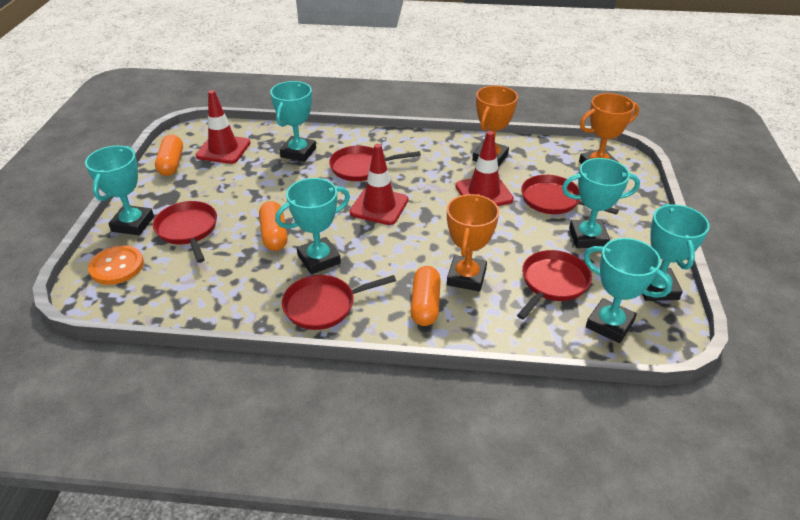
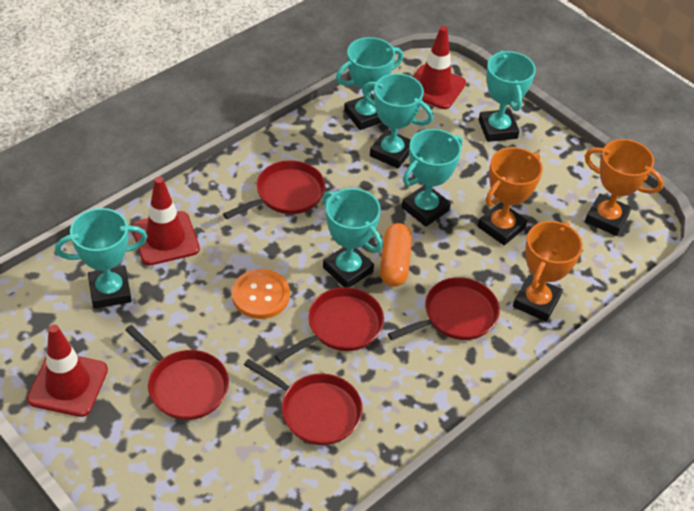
orange capsule: 3 -> 1

